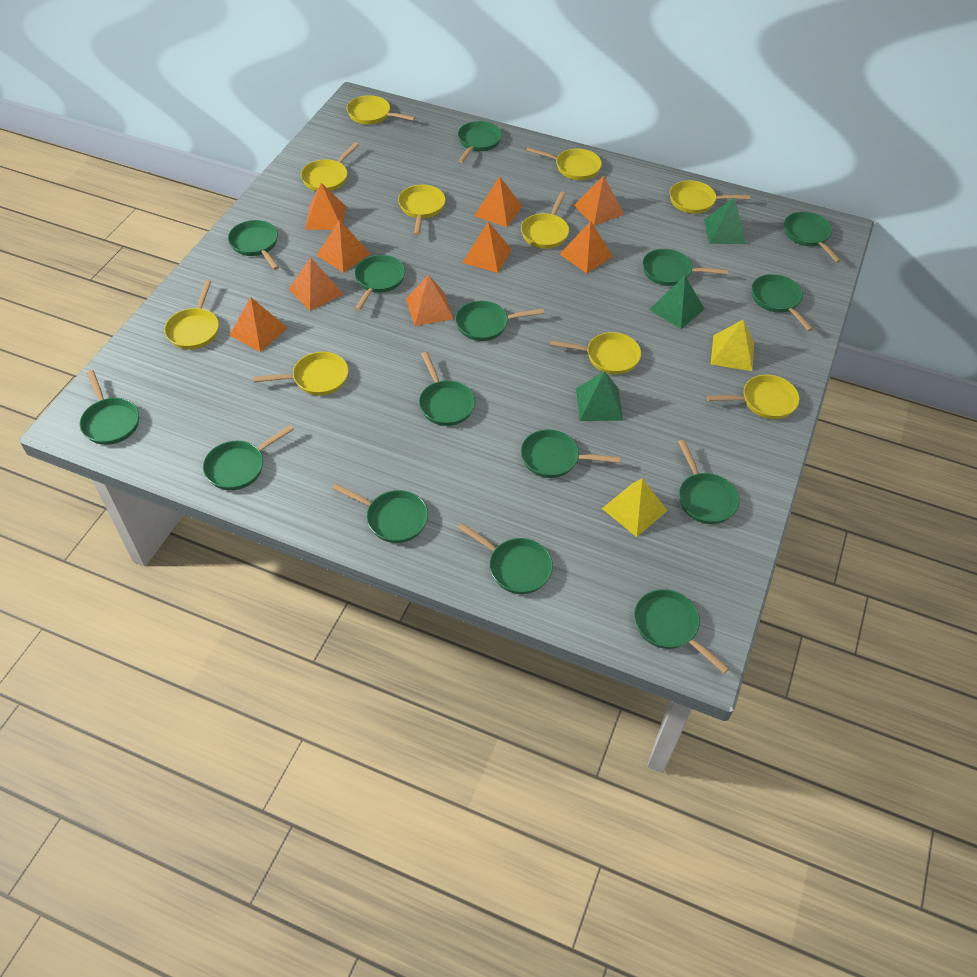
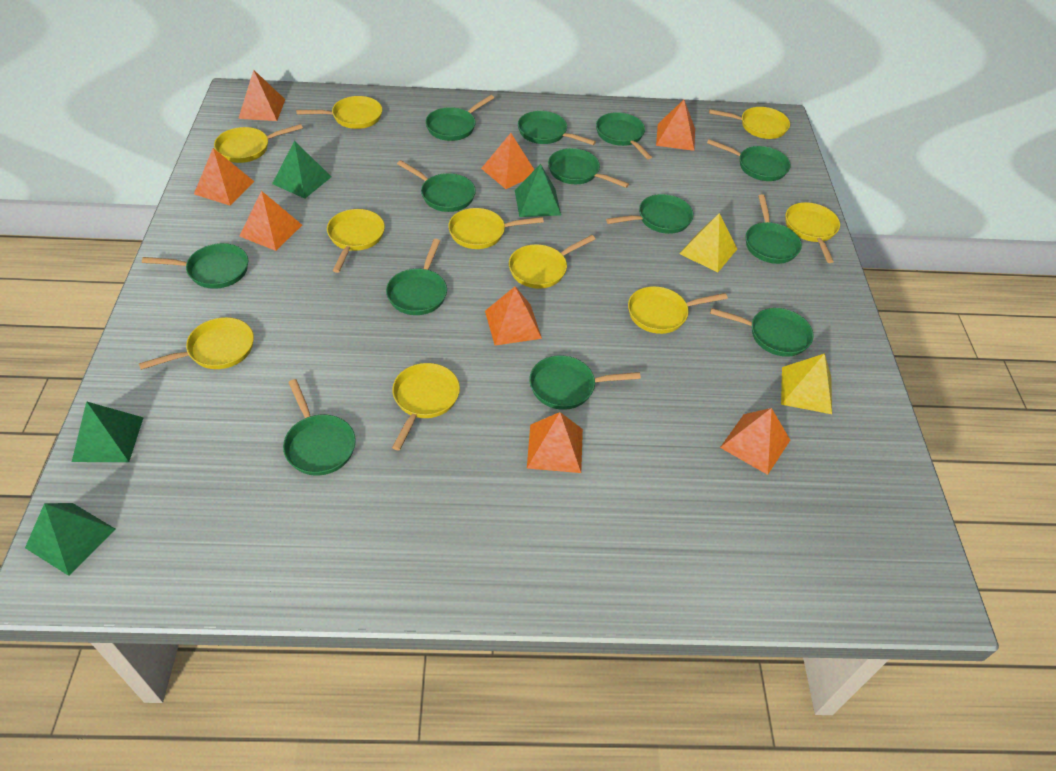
green pan: 15 -> 13
green pyramid: 3 -> 4
orange pyramid: 9 -> 8

